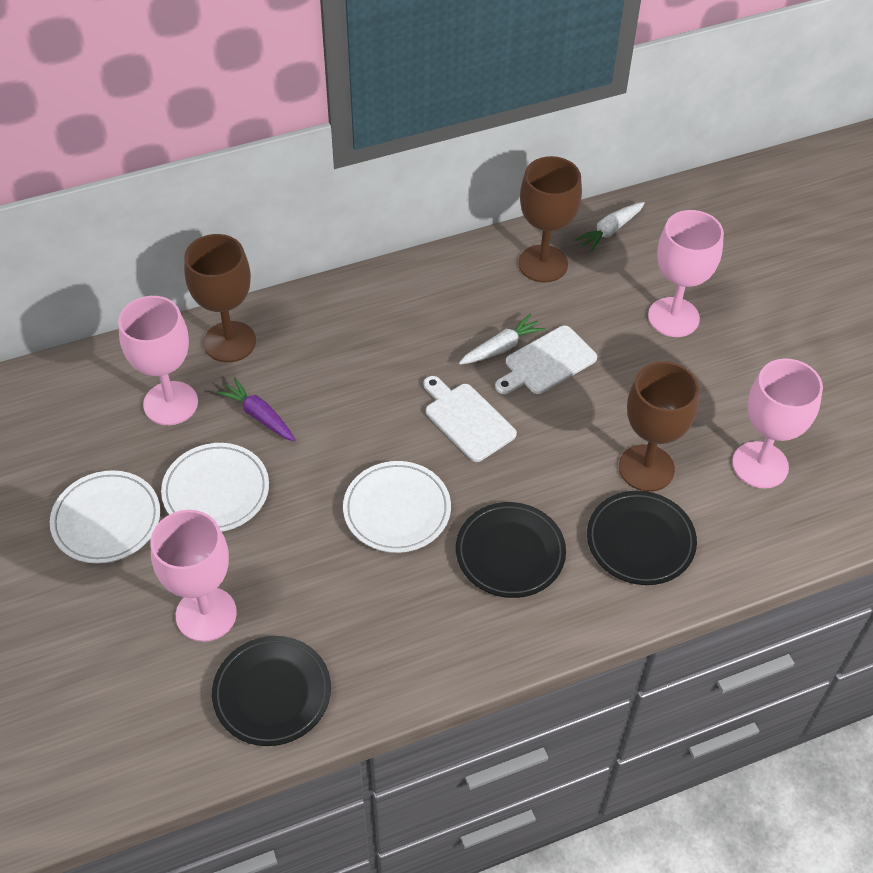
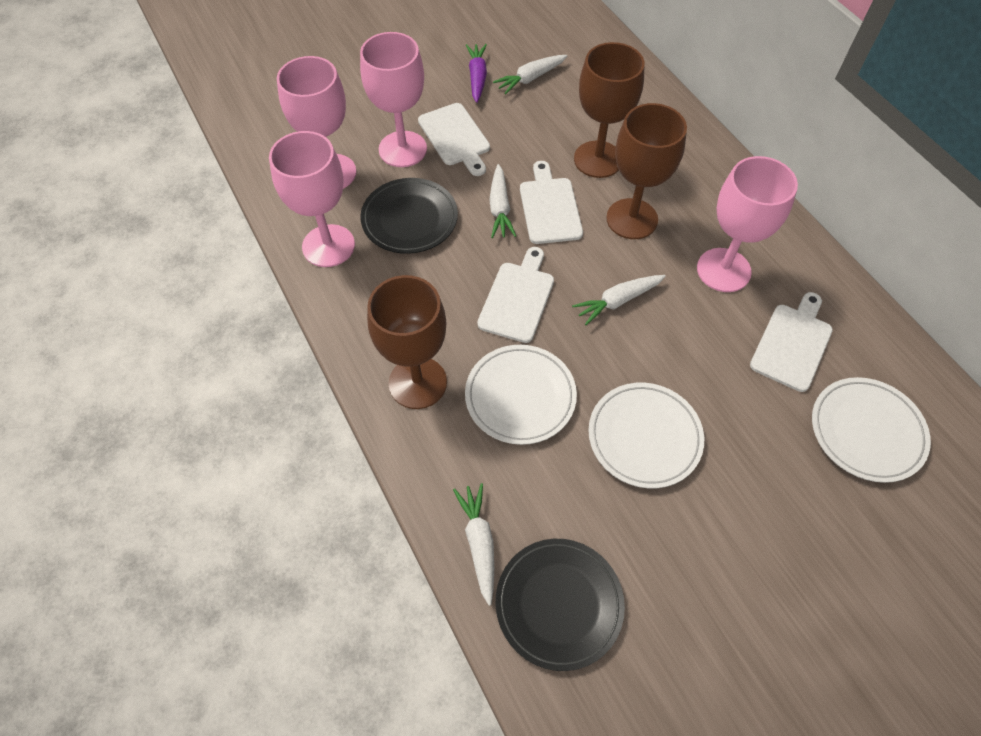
black plate: 3 -> 2
white carrot: 2 -> 4
white cutting board: 2 -> 4

